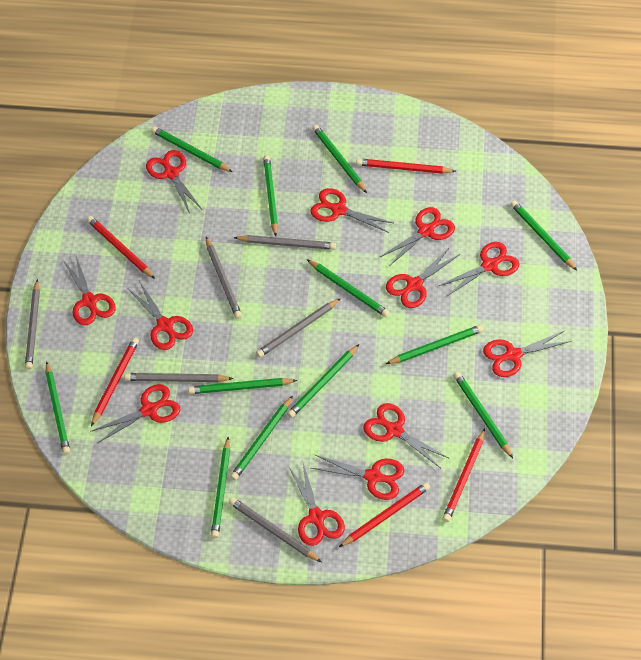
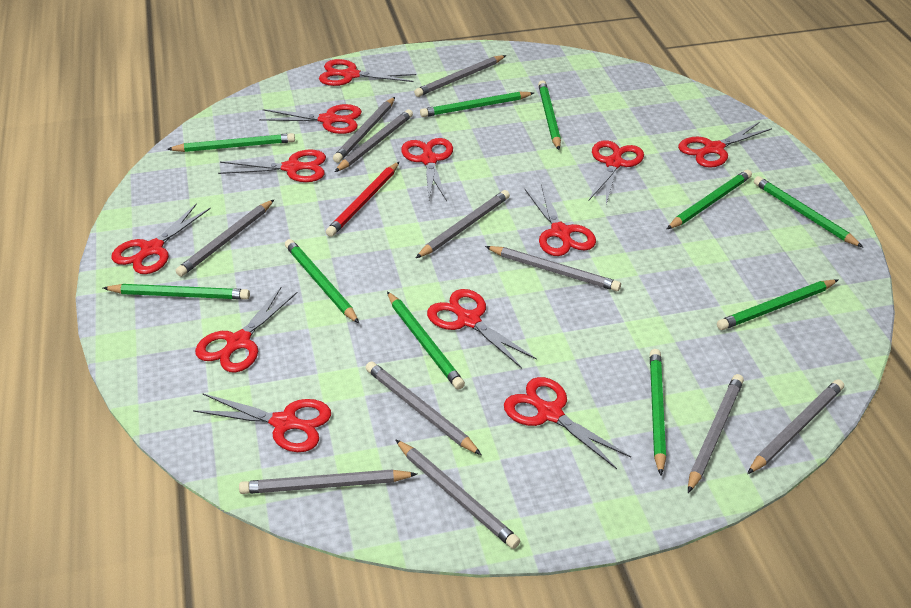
green pencil: 12 -> 10
grey pencil: 6 -> 11
red pencil: 5 -> 1

